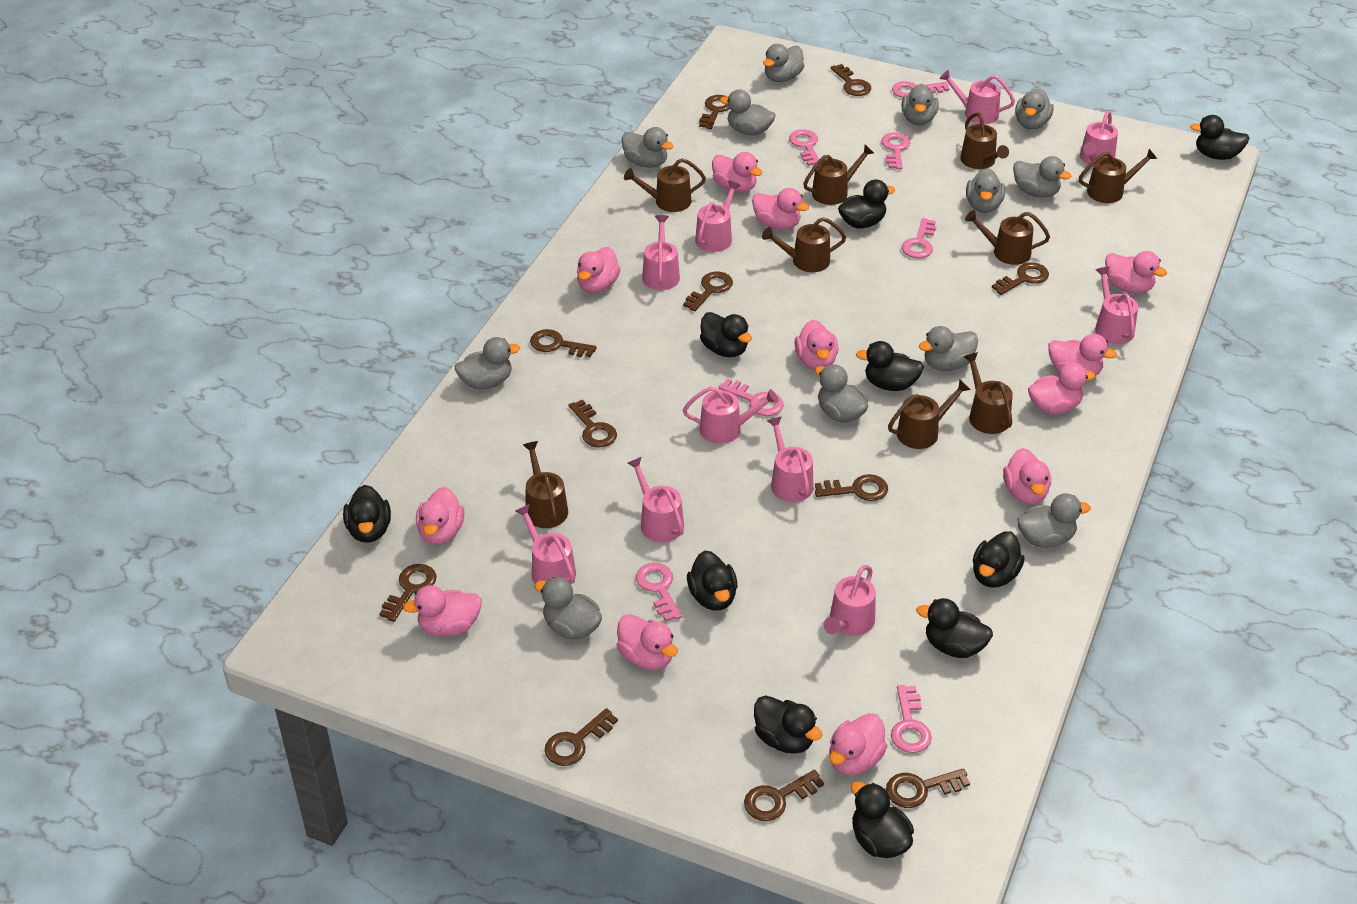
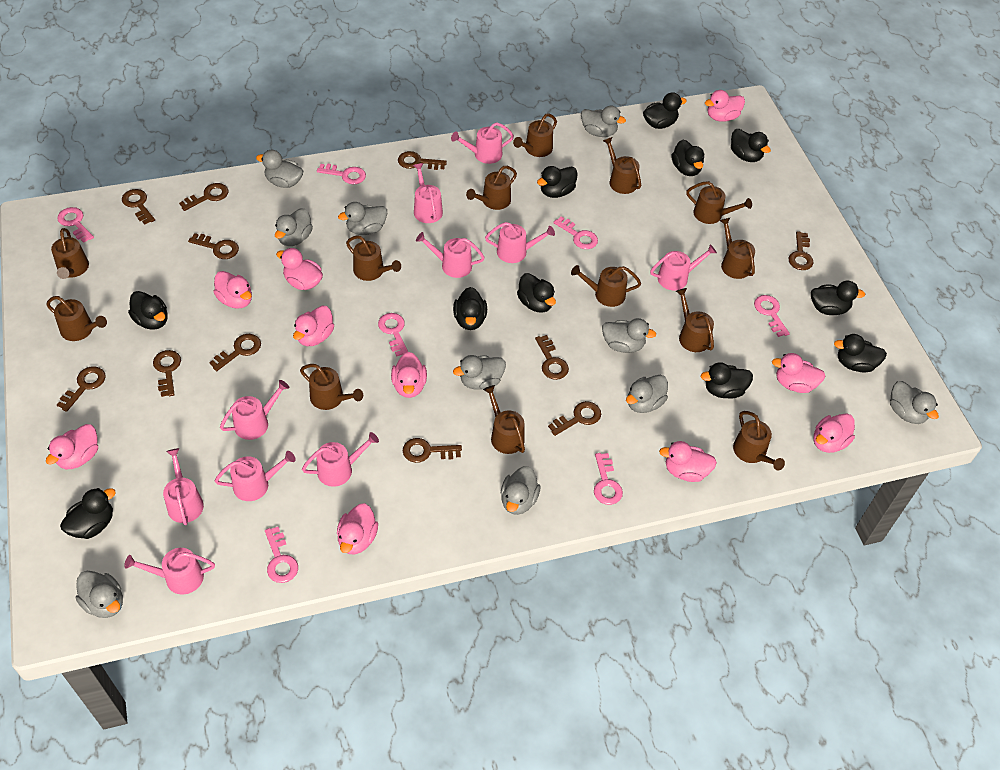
black duck: 10 -> 11
brown watering can: 9 -> 13
grey duck: 12 -> 10
pink duck: 12 -> 10

